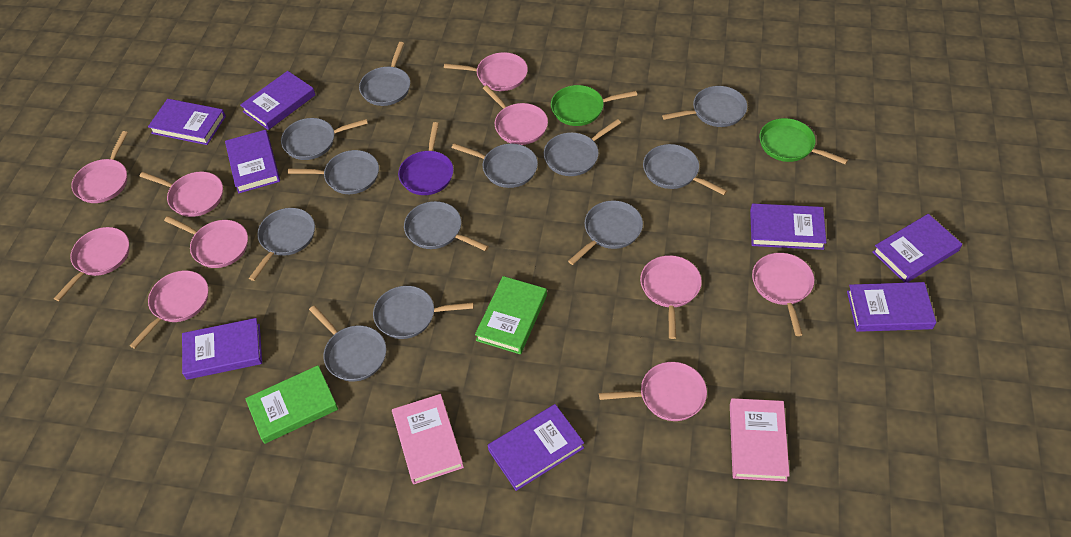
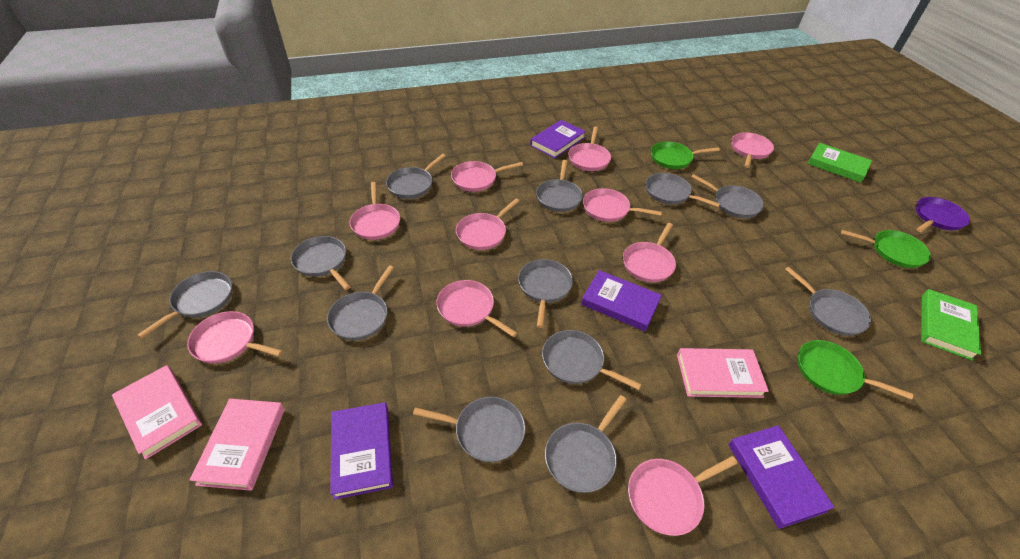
green pan: 2 -> 3
pink book: 2 -> 3
purple book: 8 -> 4

